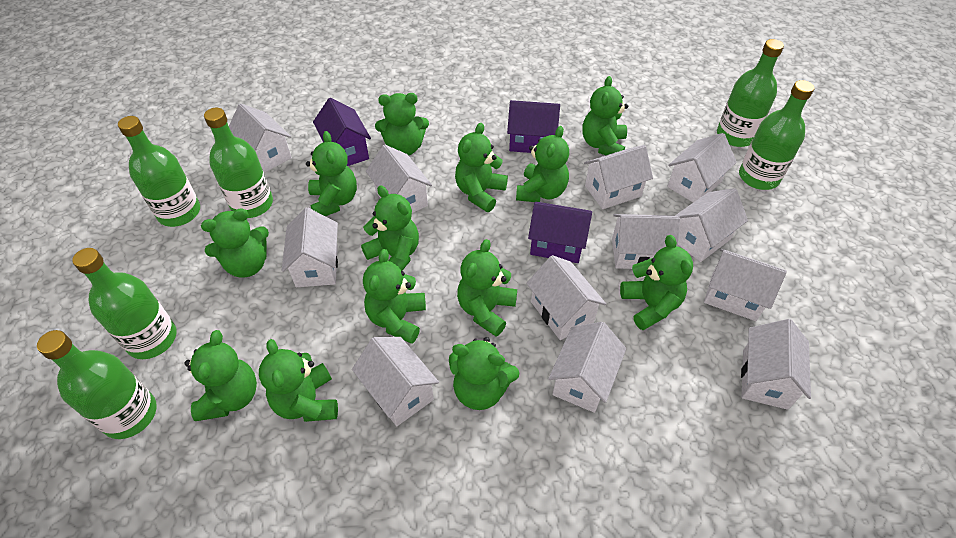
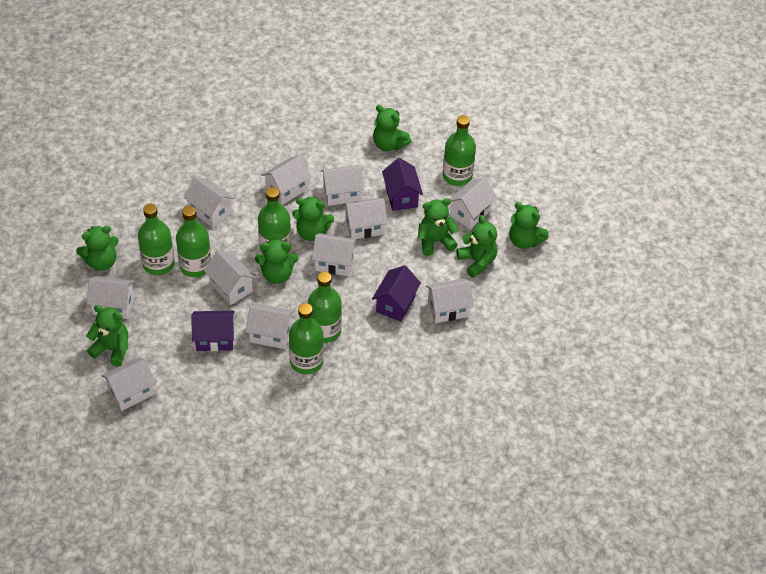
green teddy bear: 13 -> 8
white house: 12 -> 11

